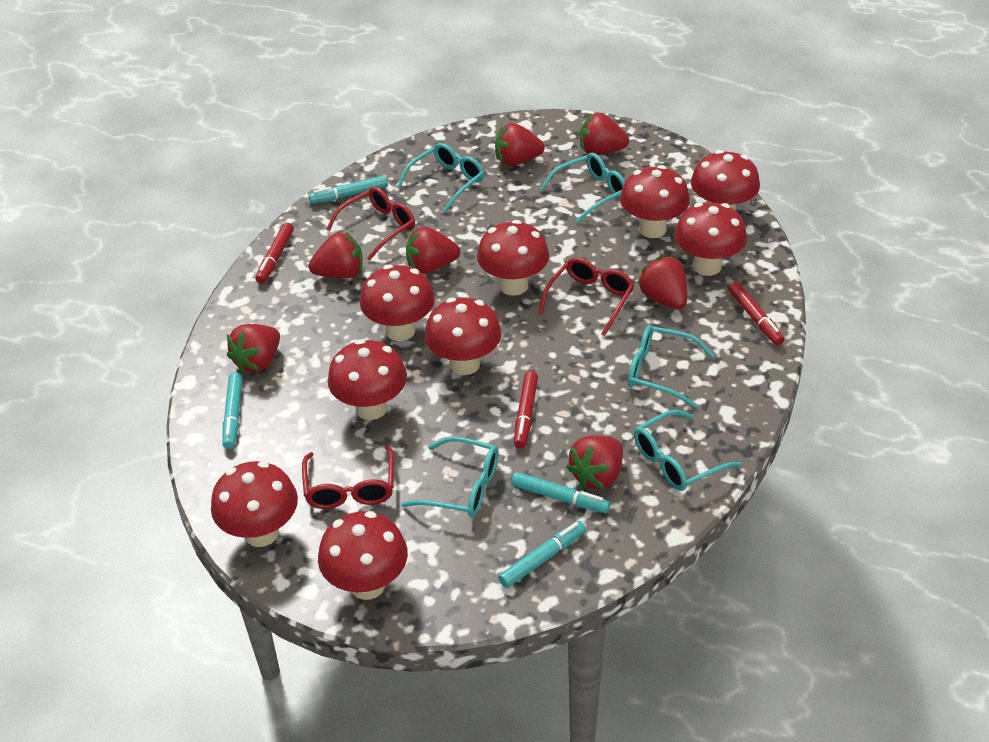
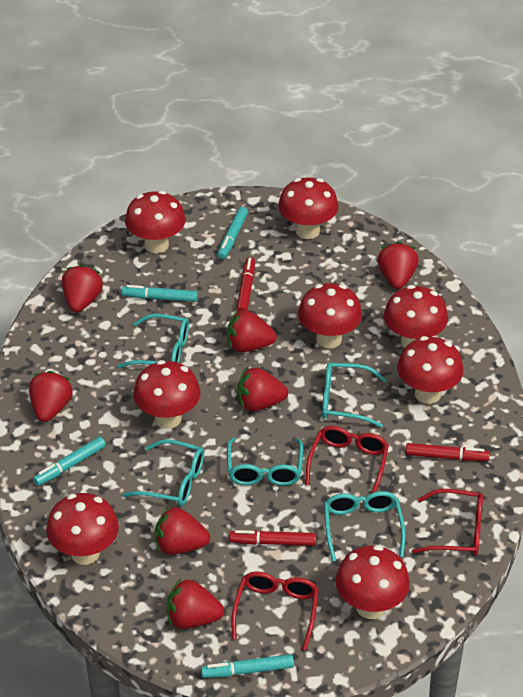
red mushroom: 9 -> 8

